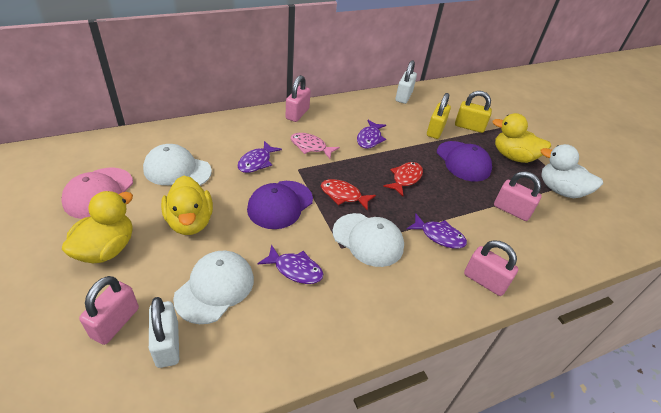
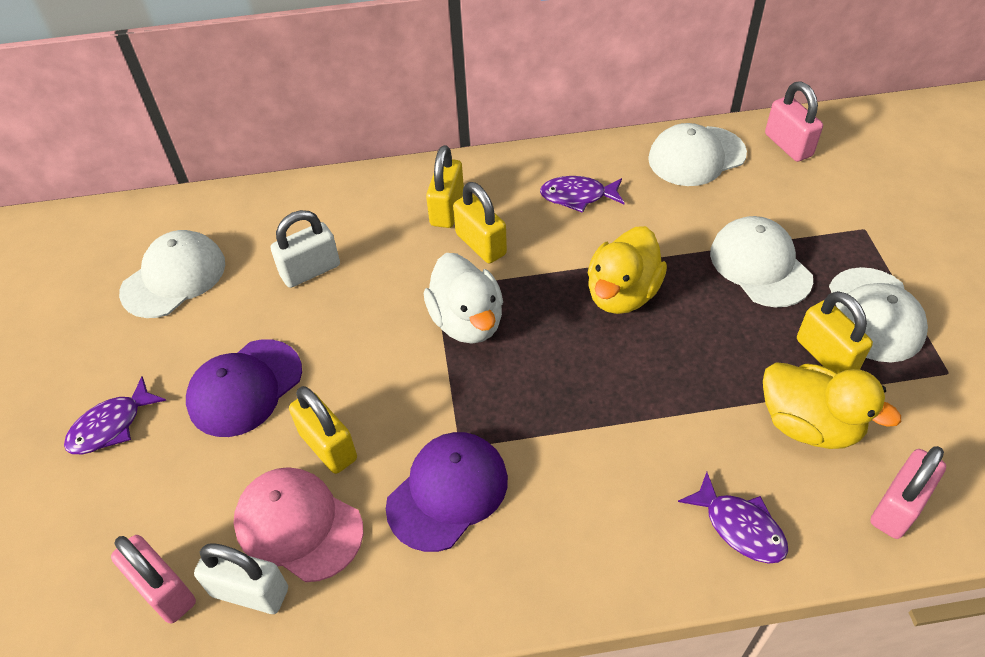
pink fish: 1 -> 0
pink padlock: 4 -> 3
purple fish: 4 -> 3
red fish: 2 -> 0
white cap: 3 -> 4
yellow duck: 3 -> 2
yellow padlock: 2 -> 4

